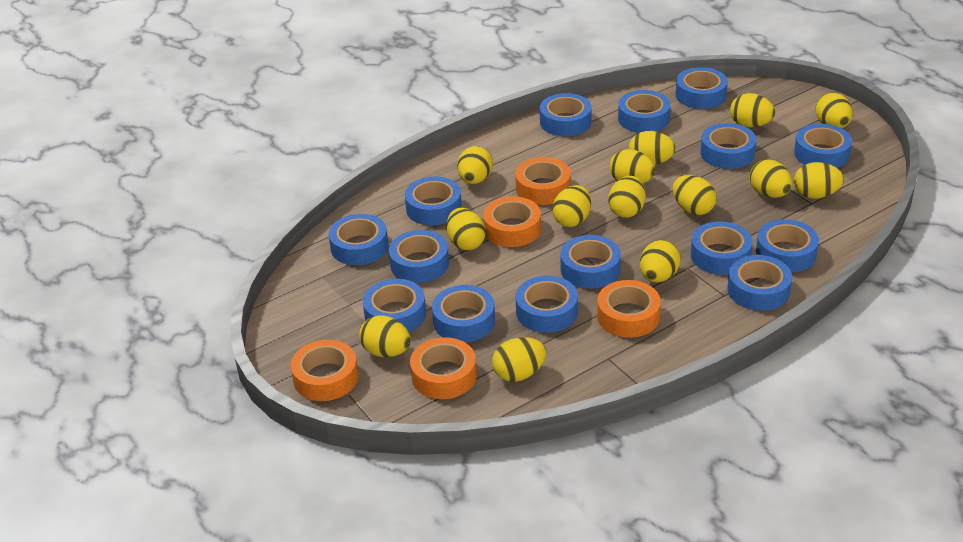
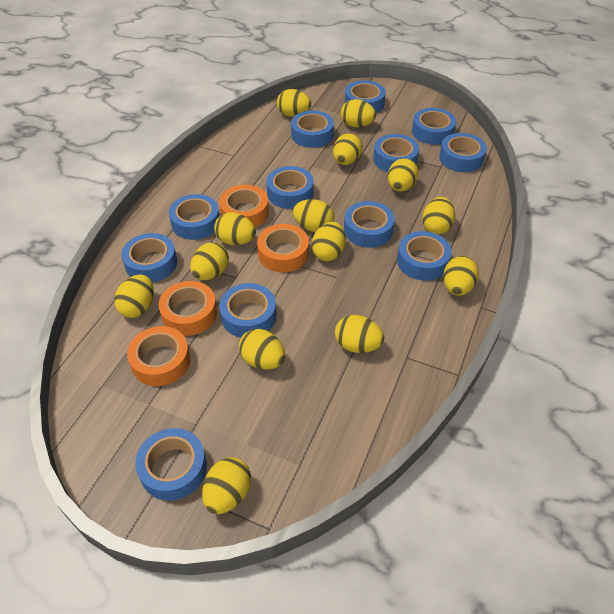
blue tape: 15 -> 12
orange tape: 5 -> 4

